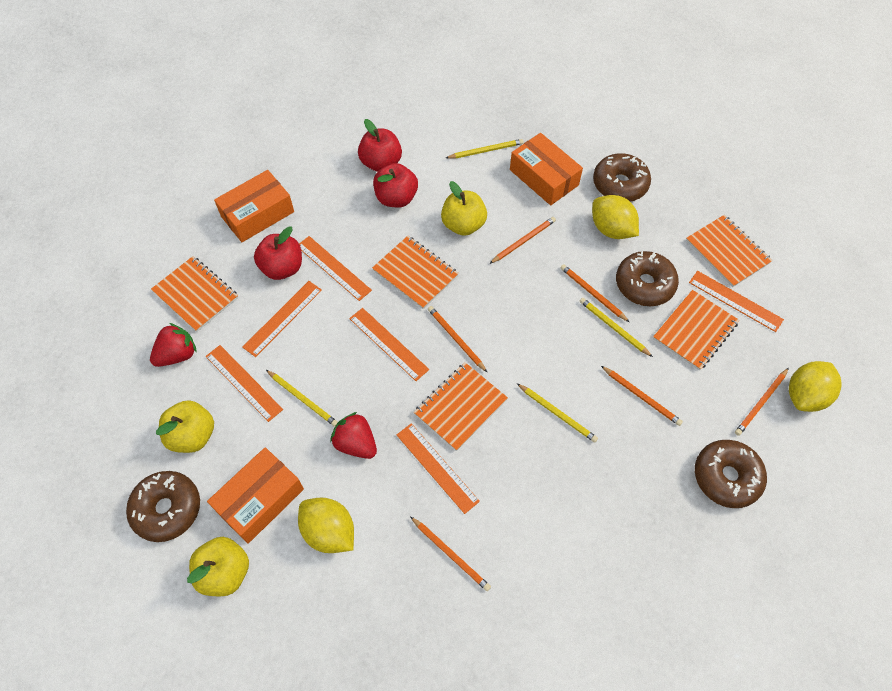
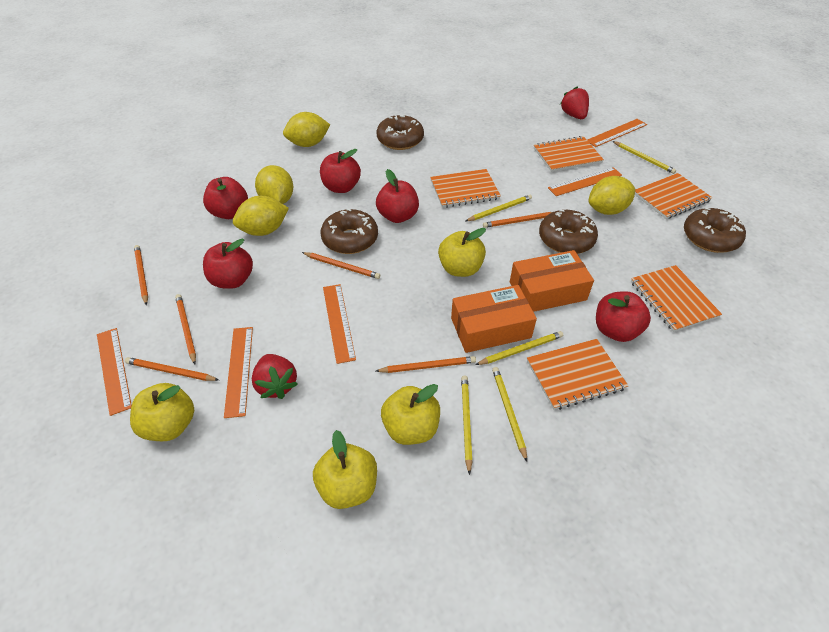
orange box: 3 -> 2
orange ruler: 6 -> 5
red apple: 3 -> 5
yellow apple: 3 -> 4
yellow lemon: 3 -> 4
yellow pencil: 4 -> 5

